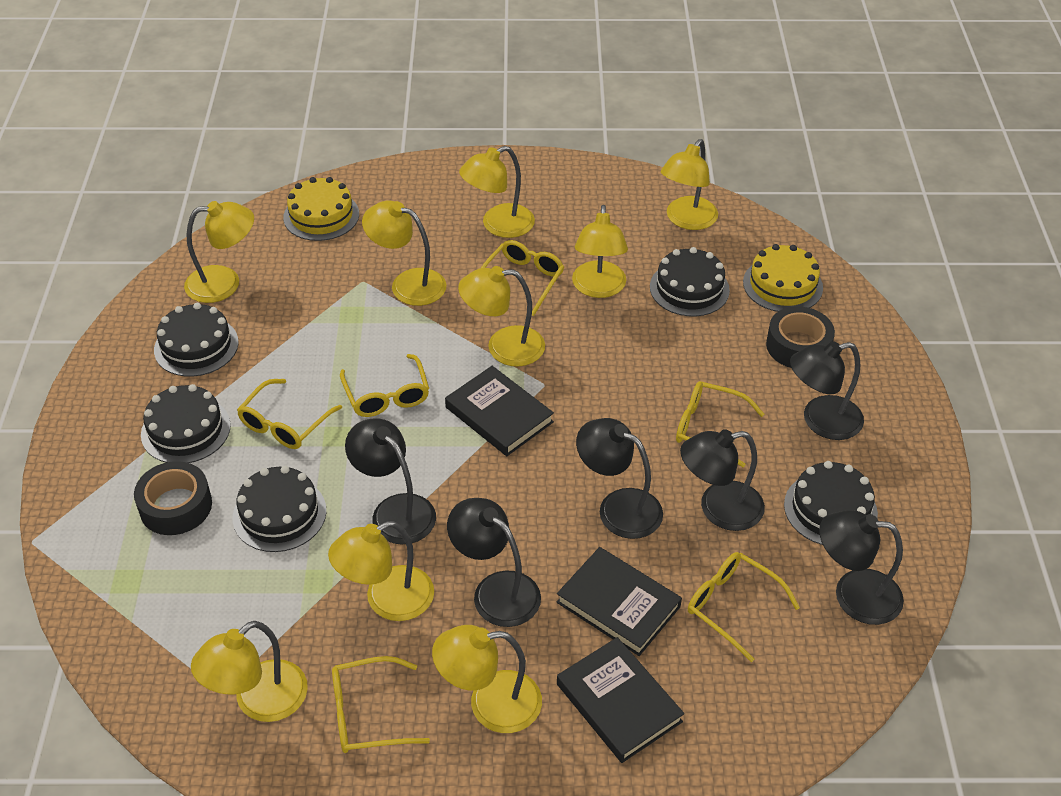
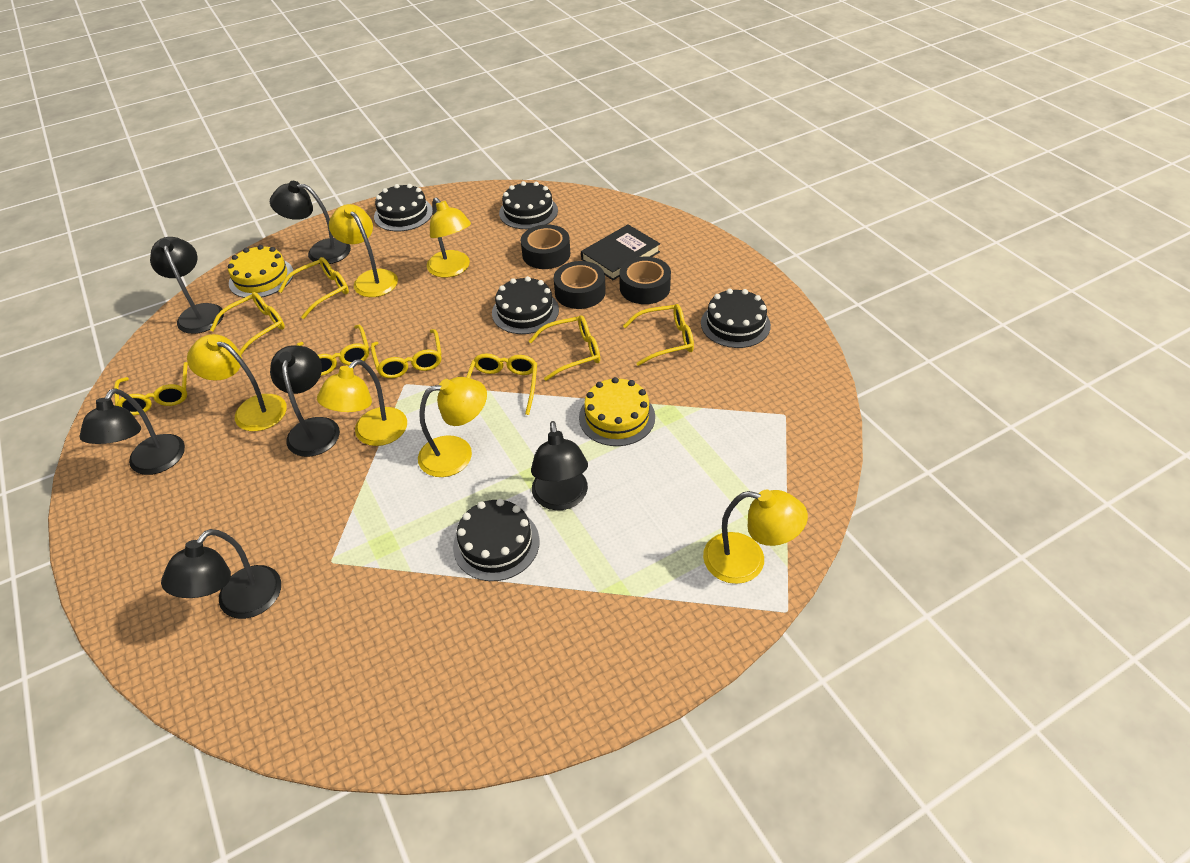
black book: 3 -> 1
black tape: 2 -> 3
yellow glasses: 6 -> 8
yellow lamp: 9 -> 6

